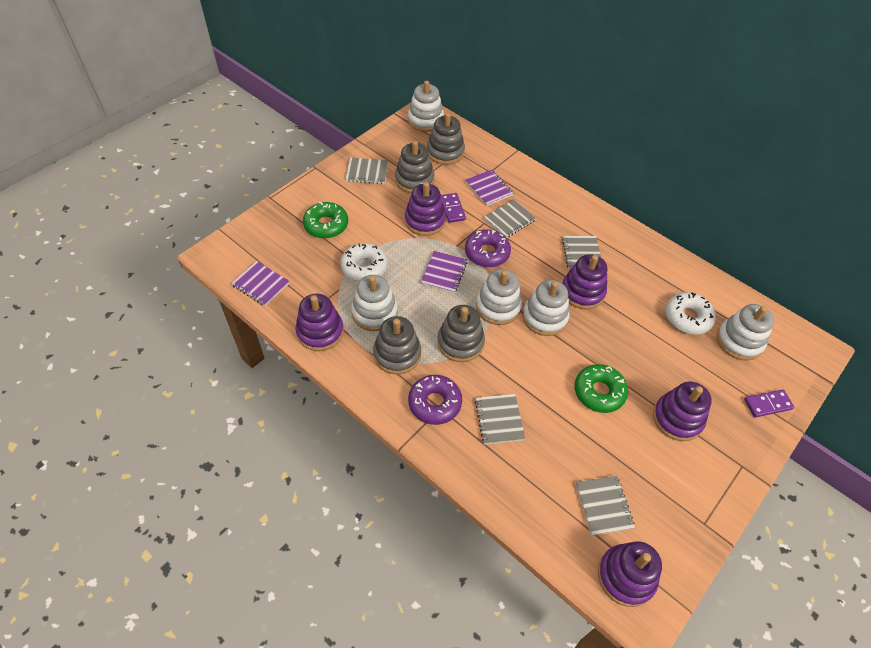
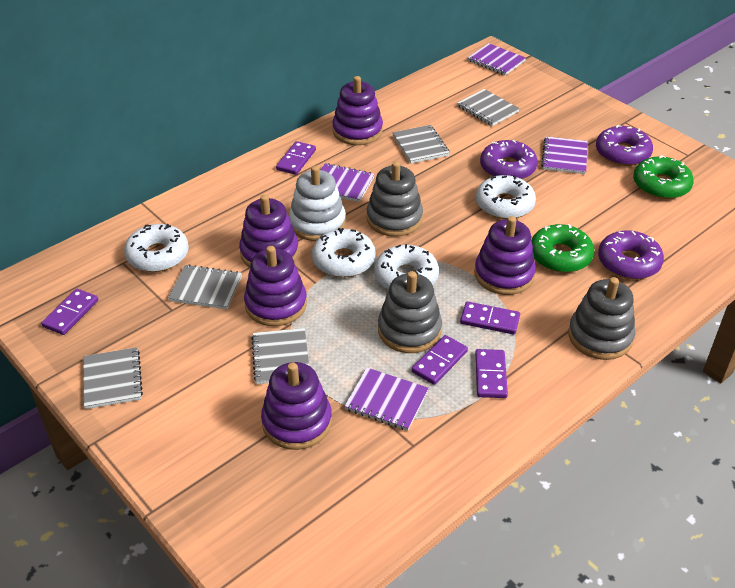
grey stacking toy: 4 -> 3
purple domino: 2 -> 5
purple donut: 2 -> 3
purple notebook: 3 -> 4
white donut: 2 -> 4
white stacking toy: 5 -> 1

